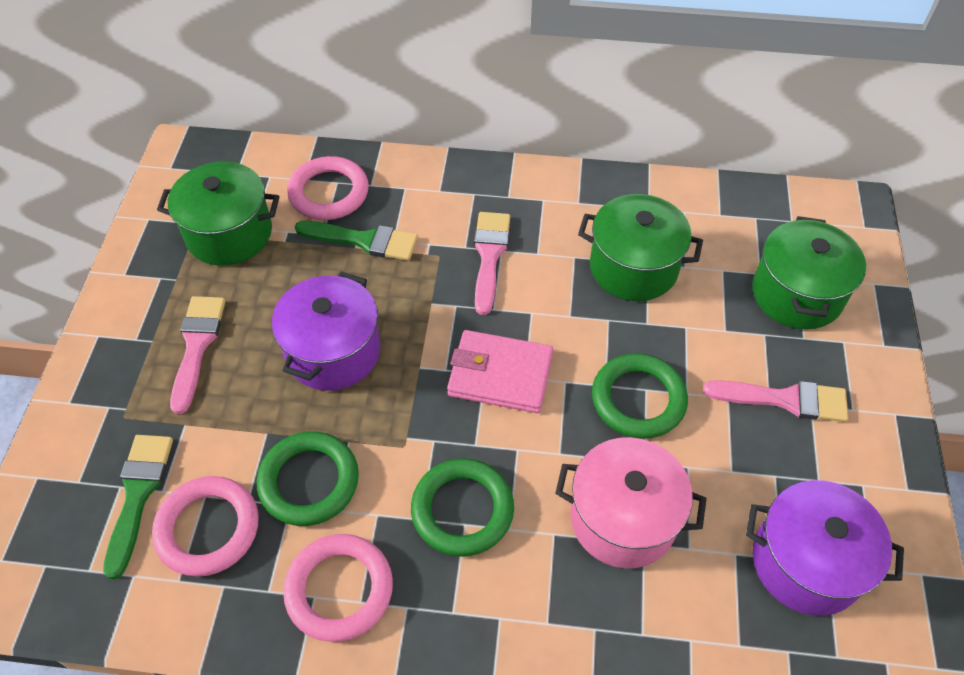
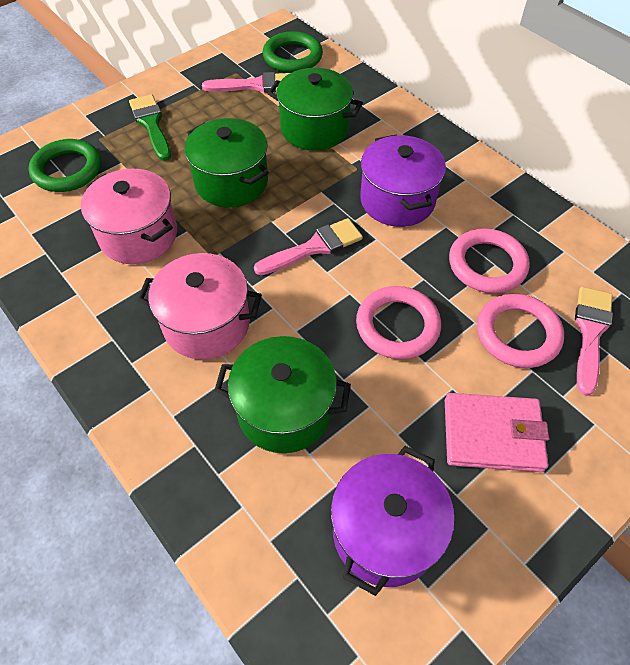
green brush: 2 -> 1
green ring: 3 -> 2
pink pot: 1 -> 2

